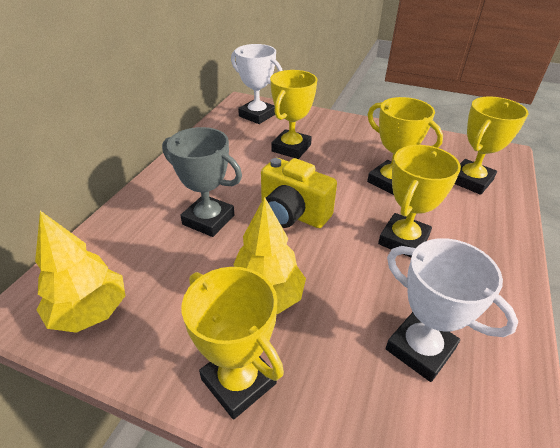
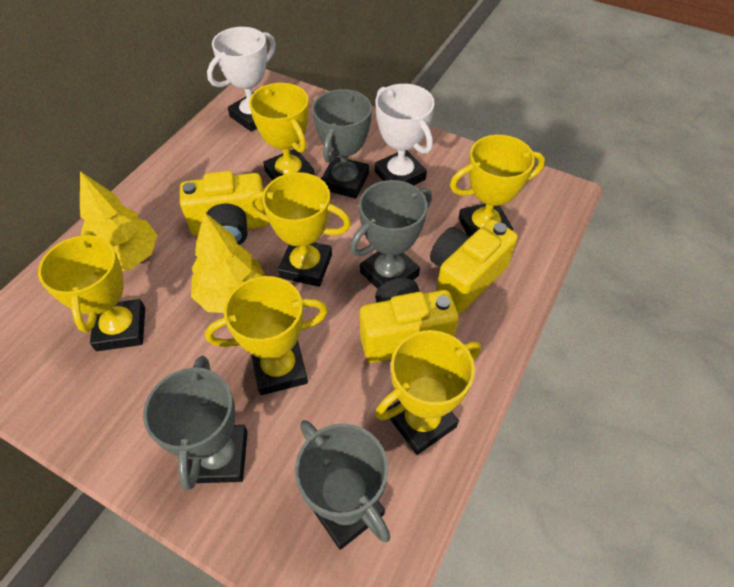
grey trophy: 1 -> 4
yellow camera: 1 -> 3
yellow trophy: 5 -> 6

